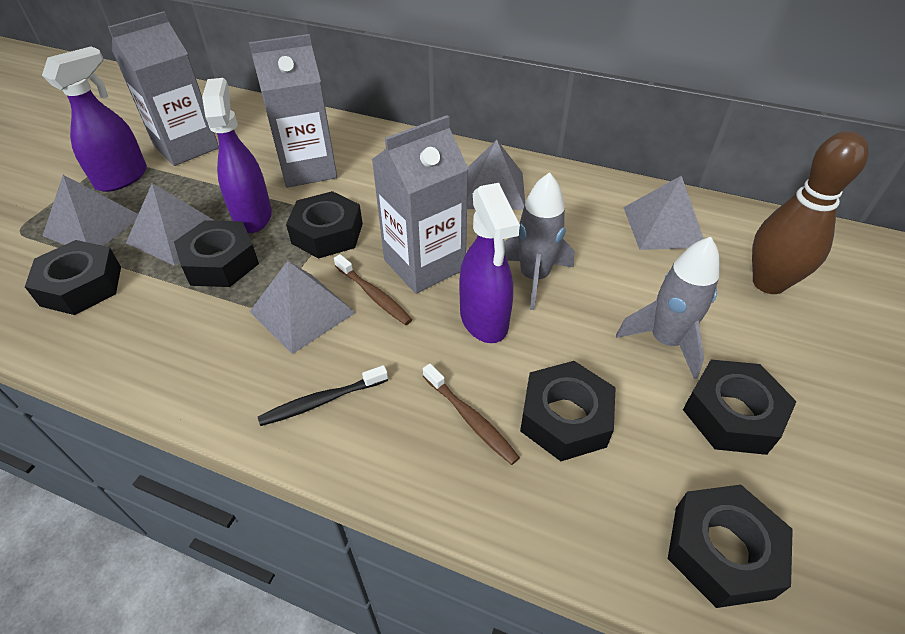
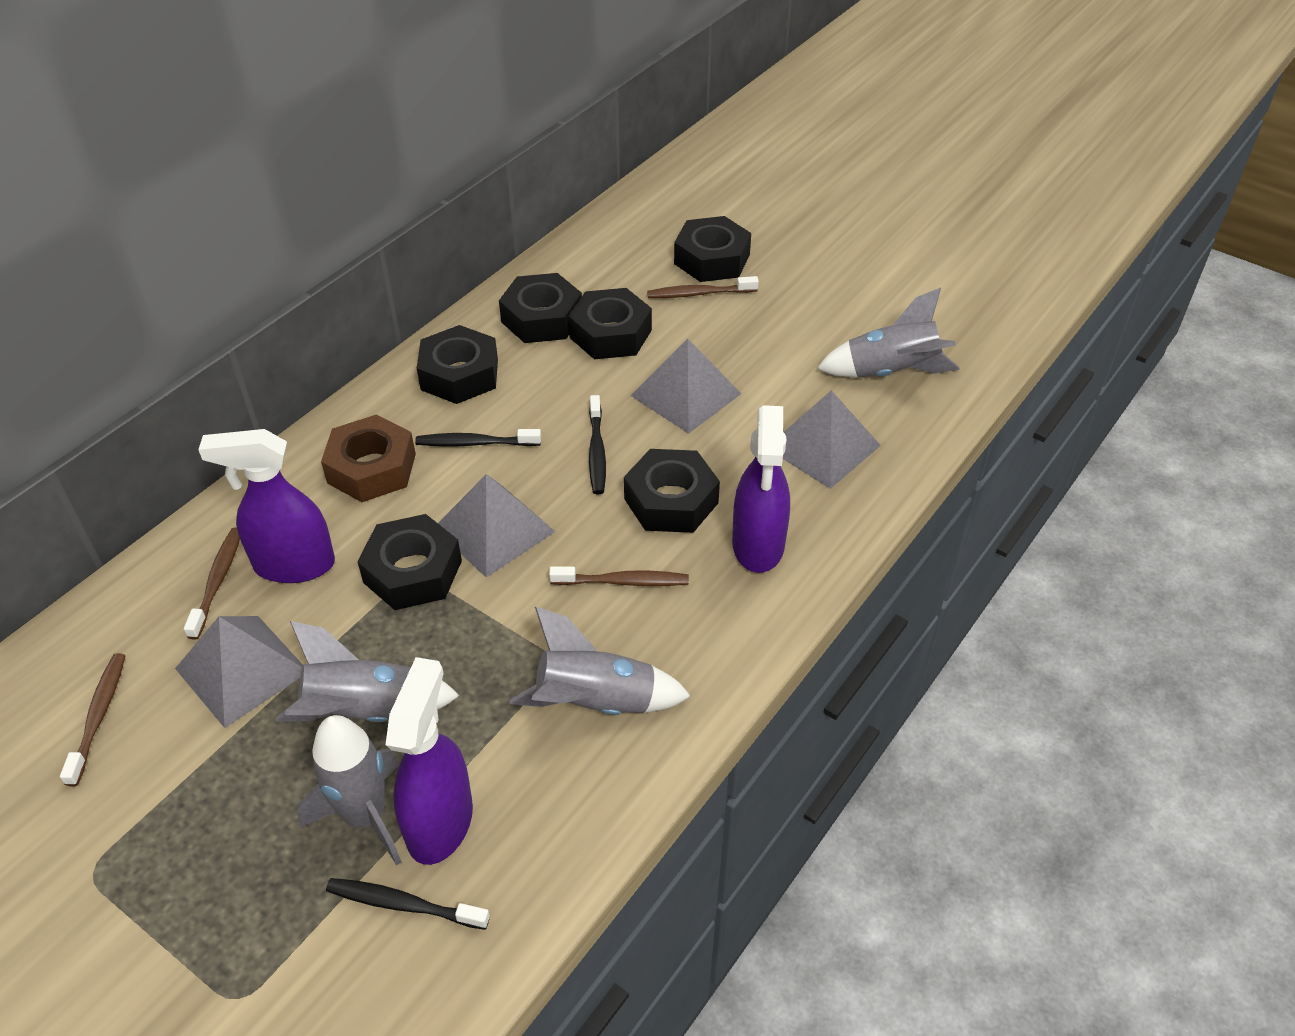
black toothbrush: 1 -> 3
brown bowling pin: 1 -> 0
brown nut: 0 -> 1
brown toothbrush: 2 -> 4
grey carton: 3 -> 0
grey pyramid: 5 -> 4
grey rocket: 2 -> 4

